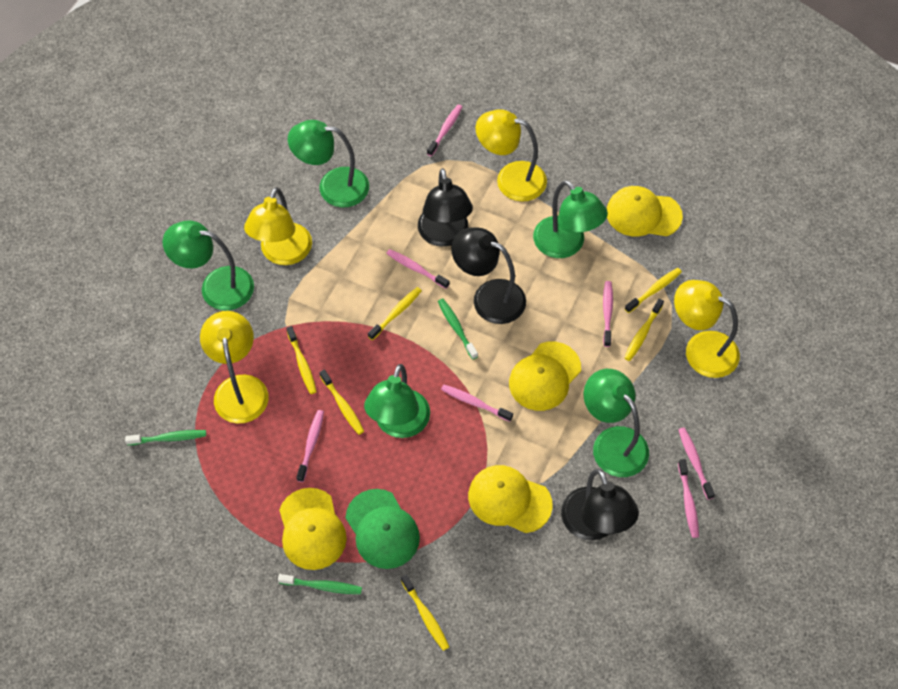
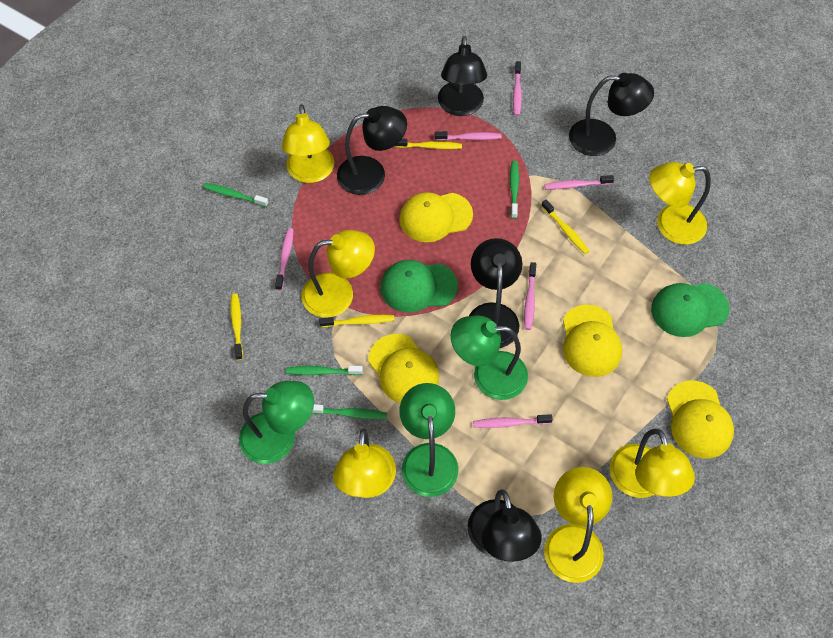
black lamp: 3 -> 5
green cap: 1 -> 2
green lamp: 5 -> 3
green toothbrush: 3 -> 4
pink toothbrush: 7 -> 6
yellow lamp: 4 -> 6
yellow toothbrush: 6 -> 4

